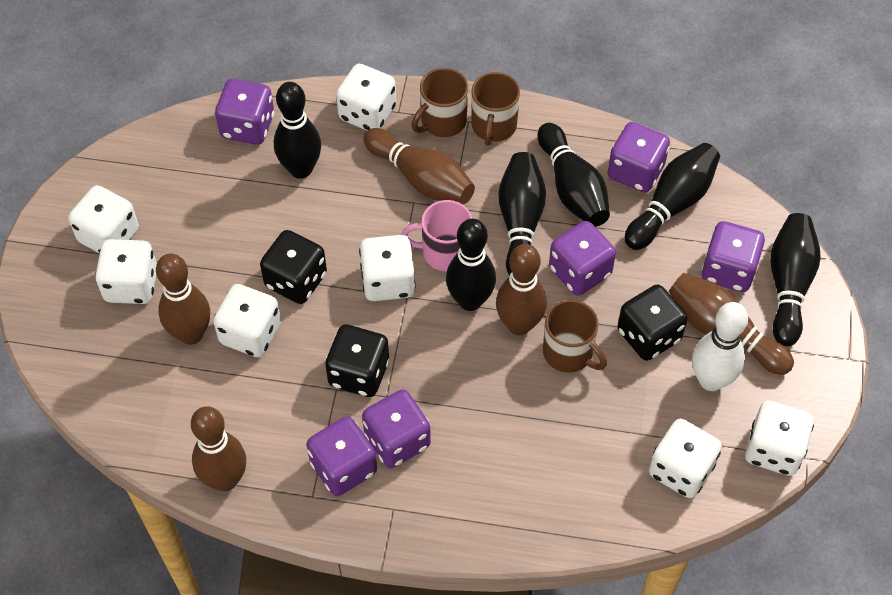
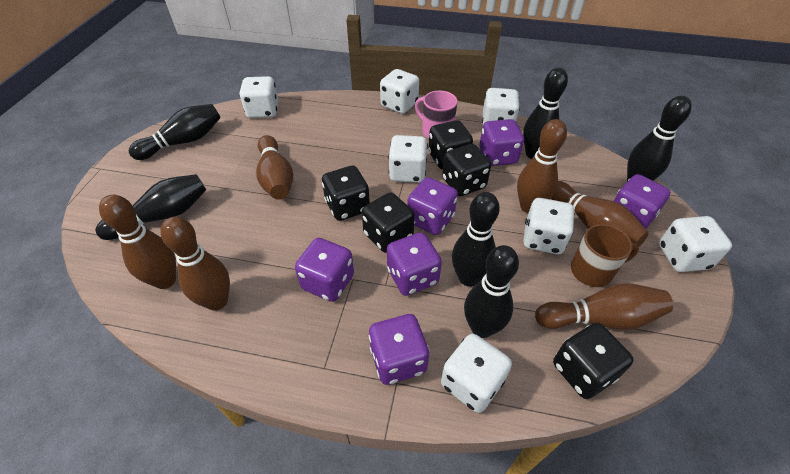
black dice: 3 -> 5
brown bowling pin: 5 -> 6
brown mug: 3 -> 1
white bowling pin: 1 -> 0

